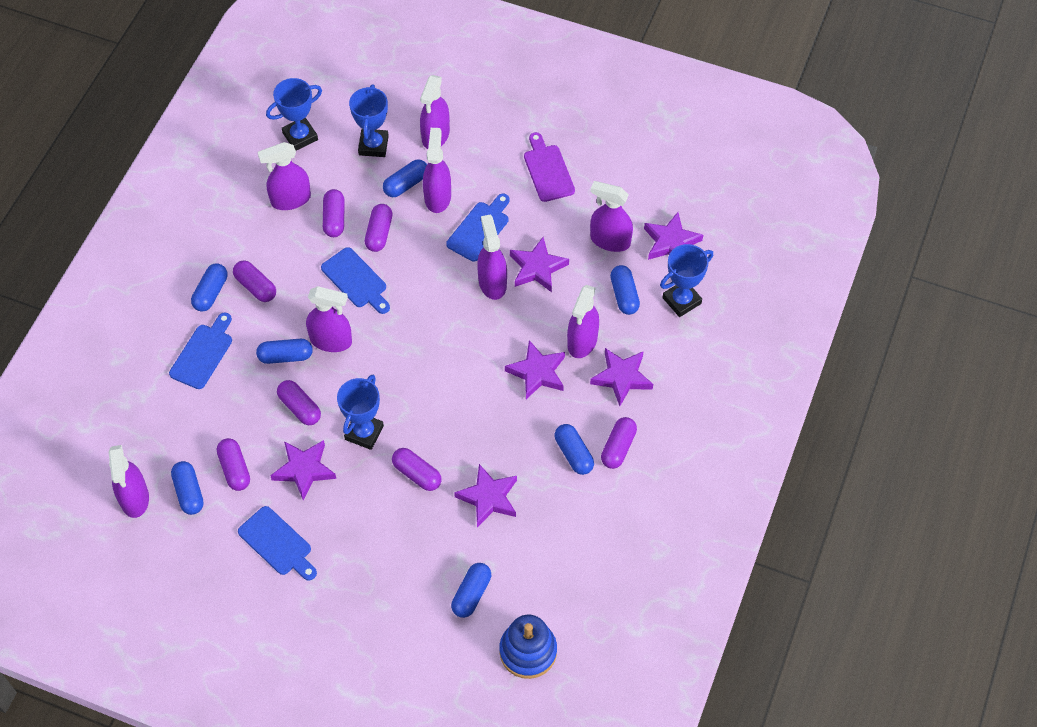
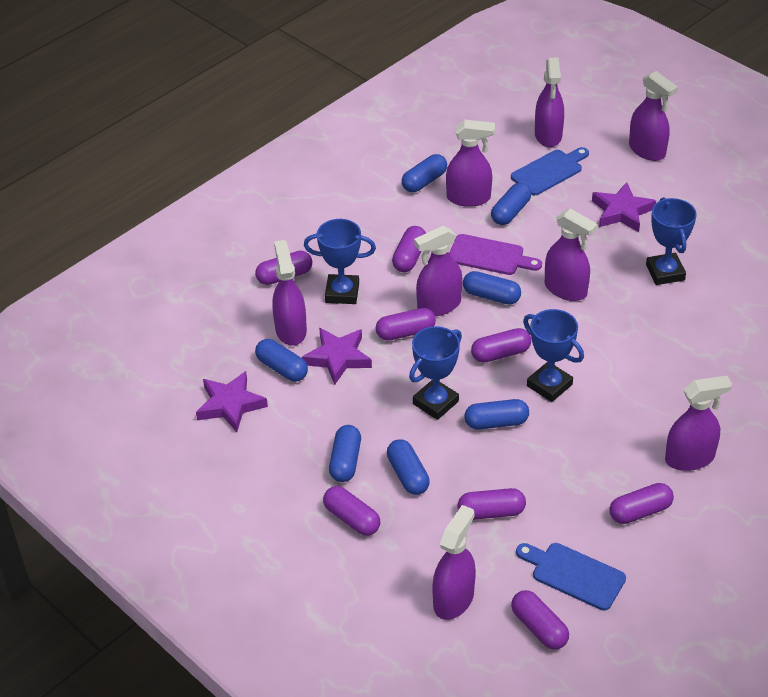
blue cutting board: 4 -> 2
blue stacking toy: 1 -> 0
purple capsule: 7 -> 8
purple star: 6 -> 3

